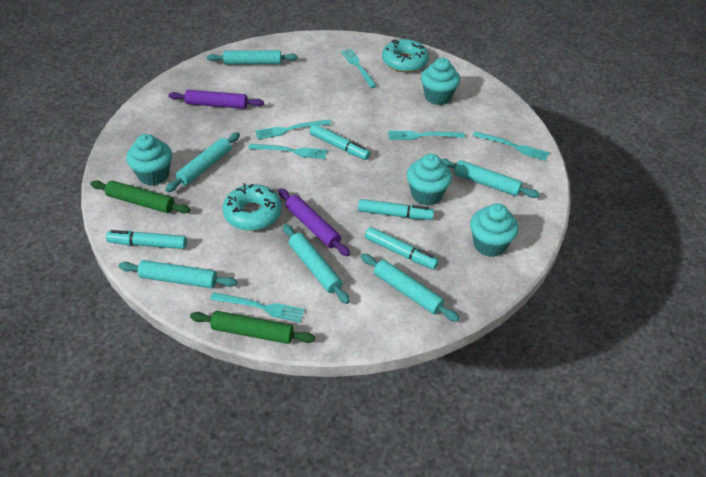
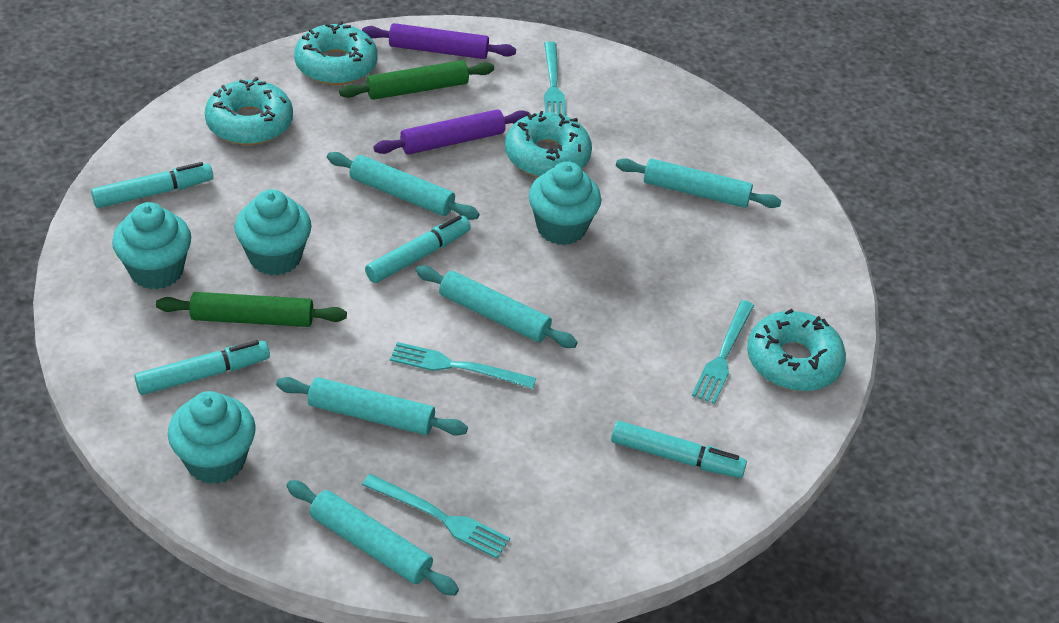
turquoise donut: 2 -> 4
turquoise fork: 6 -> 4
turquoise rolling pin: 6 -> 5

